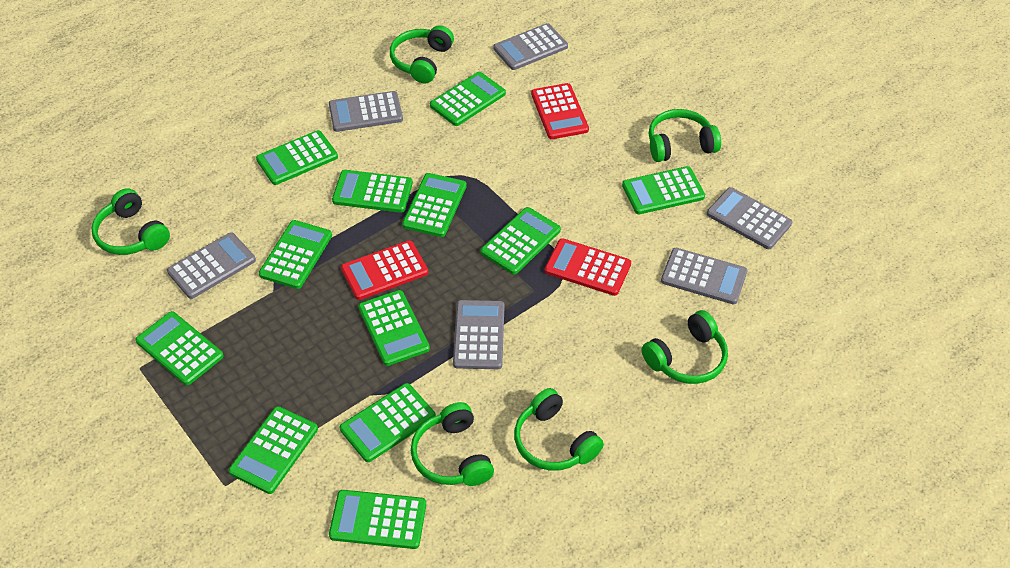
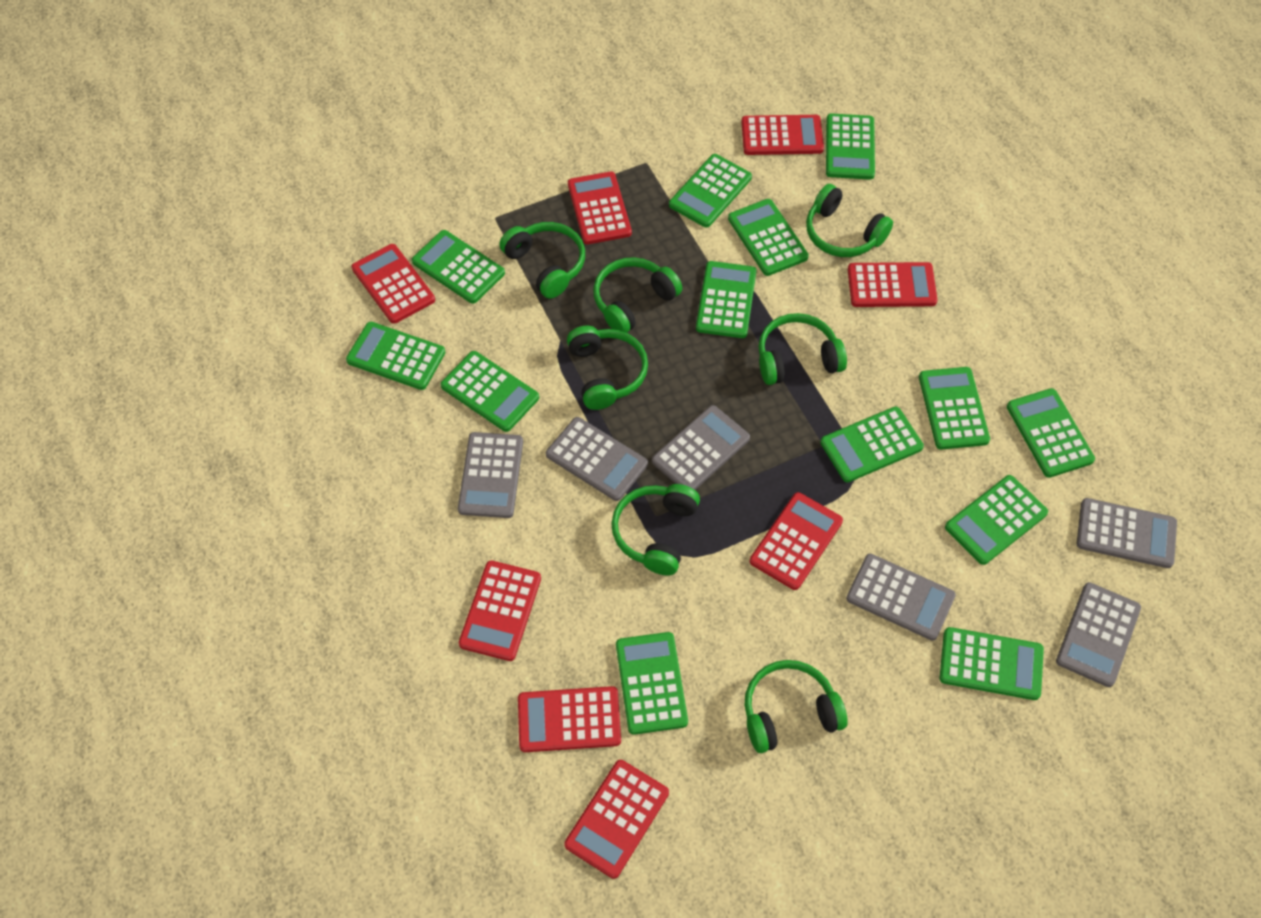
green calculator: 12 -> 13
green headphones: 6 -> 7
red calculator: 3 -> 8

